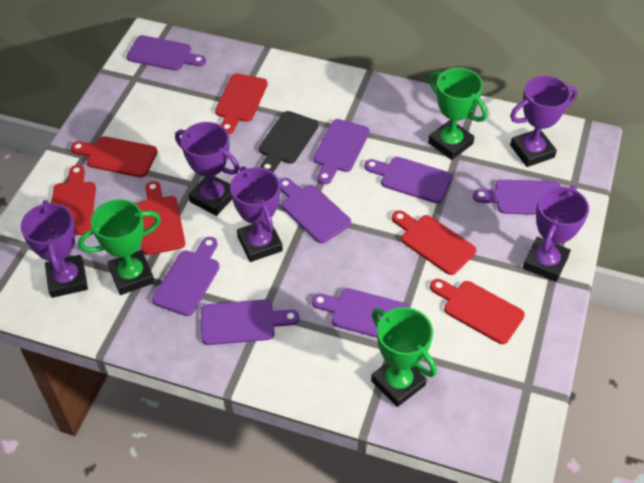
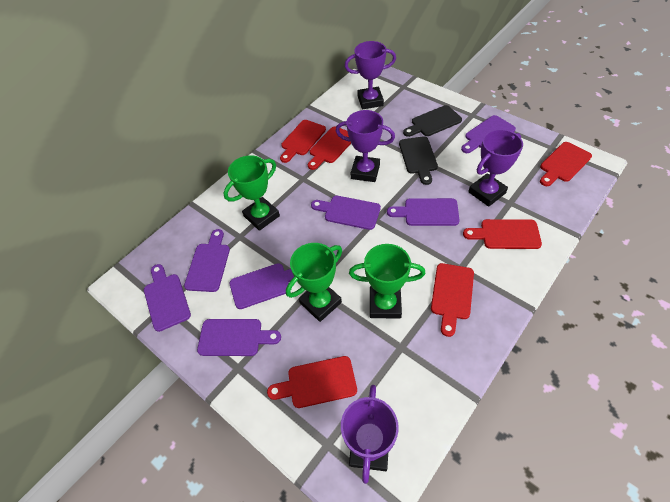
black cutting board: 1 -> 2
purple cutting board: 8 -> 7
purple trophy: 5 -> 4

